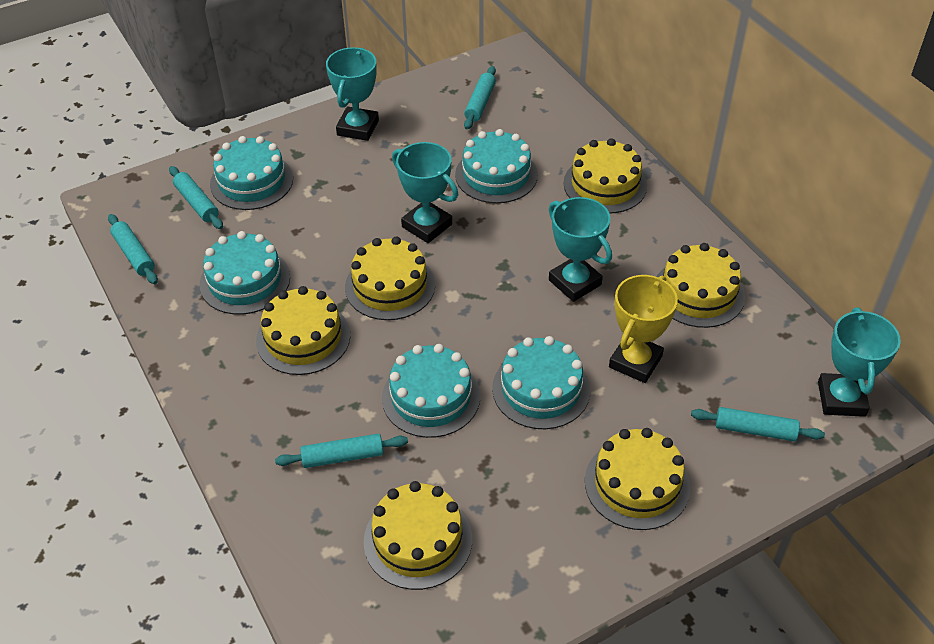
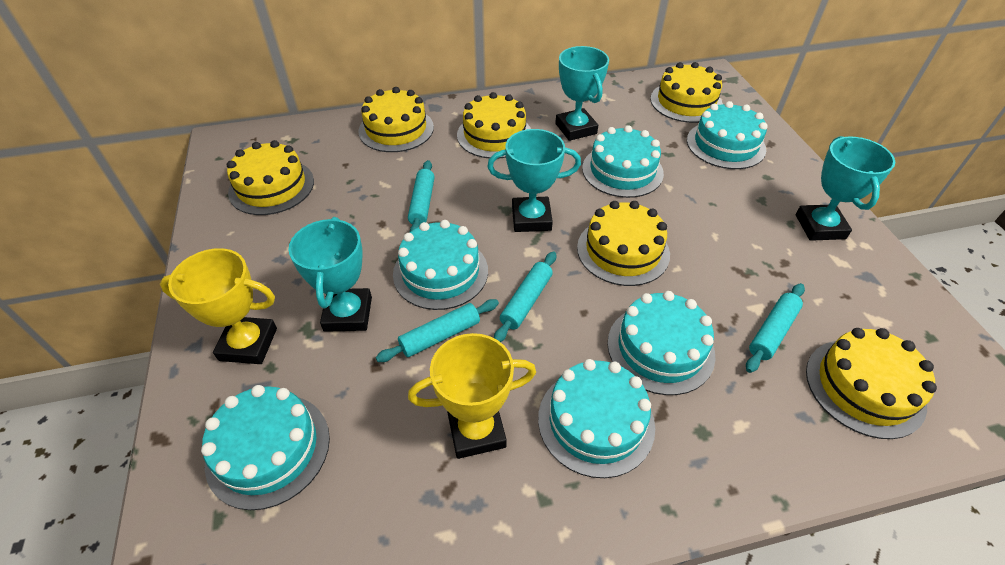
turquoise cake: 5 -> 6
turquoise rolling pin: 5 -> 4
yellow trophy: 1 -> 2

